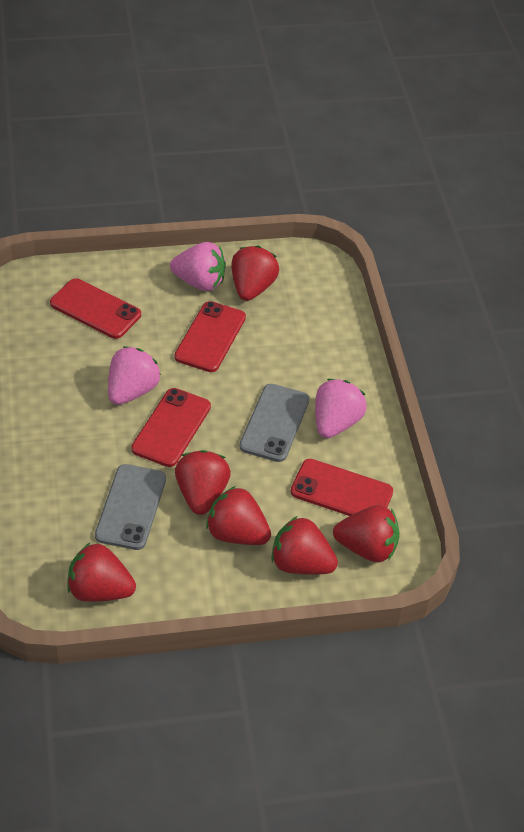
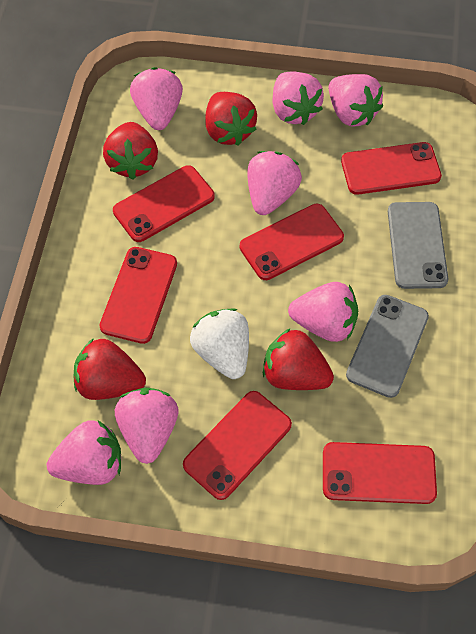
pink strawberry: 3 -> 7
red phone: 4 -> 6
red strawberry: 6 -> 4
white strawberry: 0 -> 1

